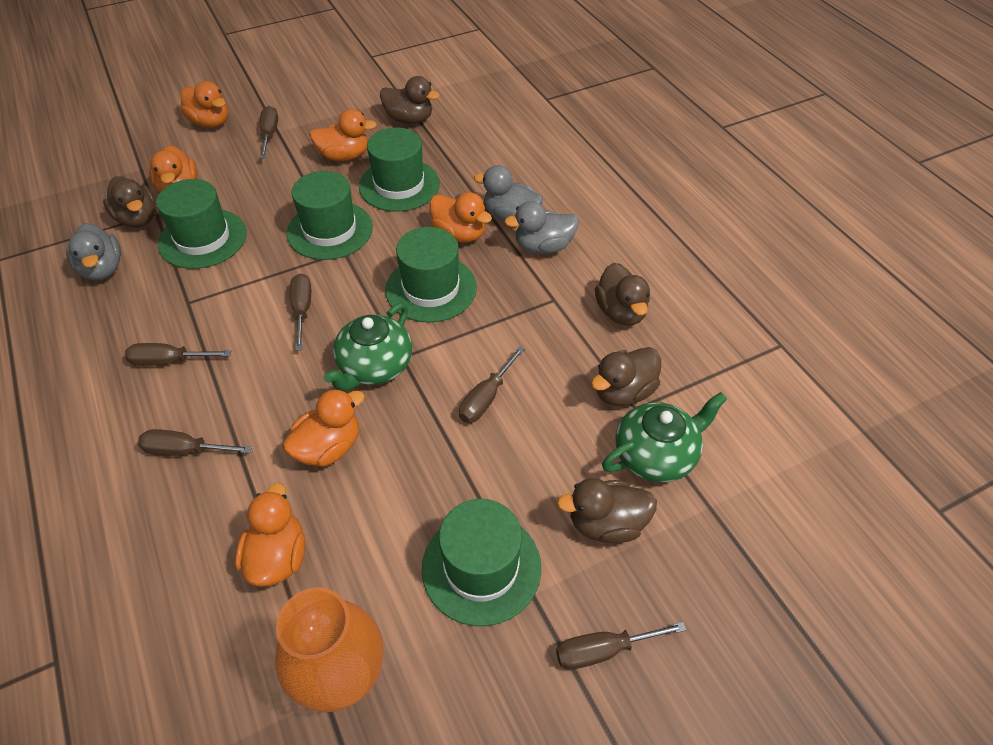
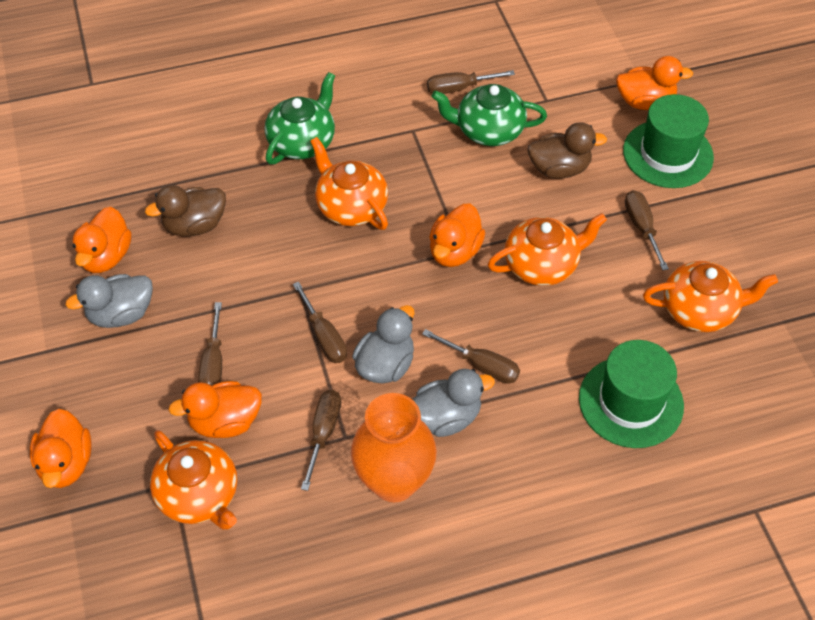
brown duck: 5 -> 2
green hat: 5 -> 2
orange duck: 6 -> 5
orange teapot: 0 -> 4

